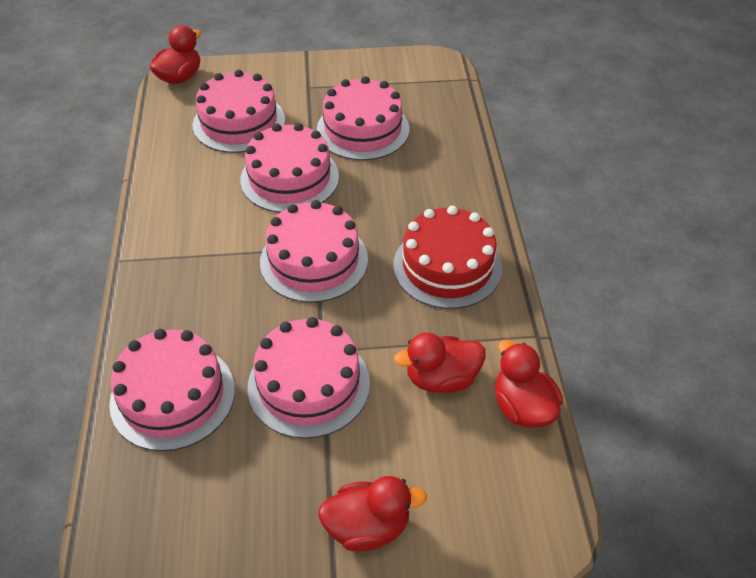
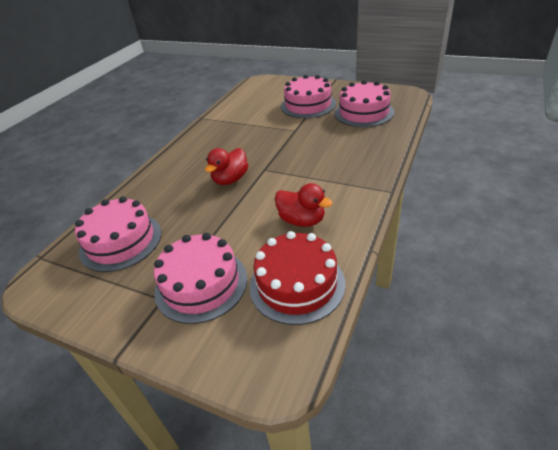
pink cake: 6 -> 4
red duck: 4 -> 2

